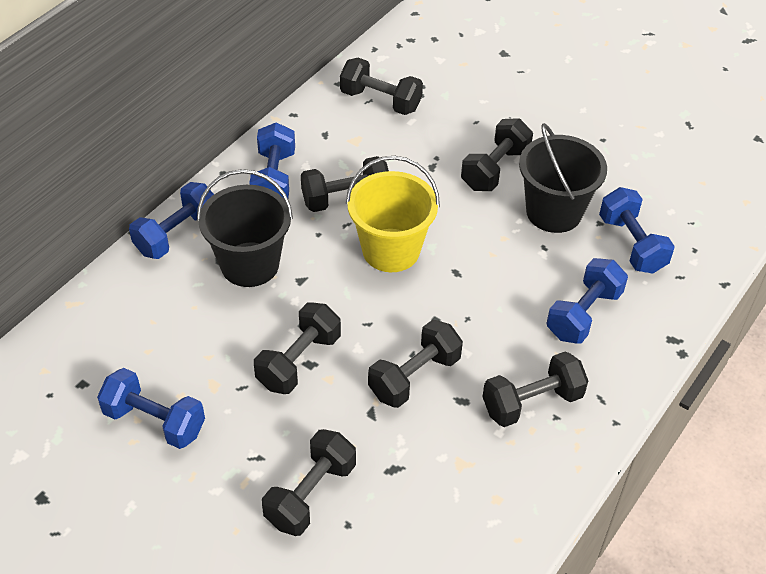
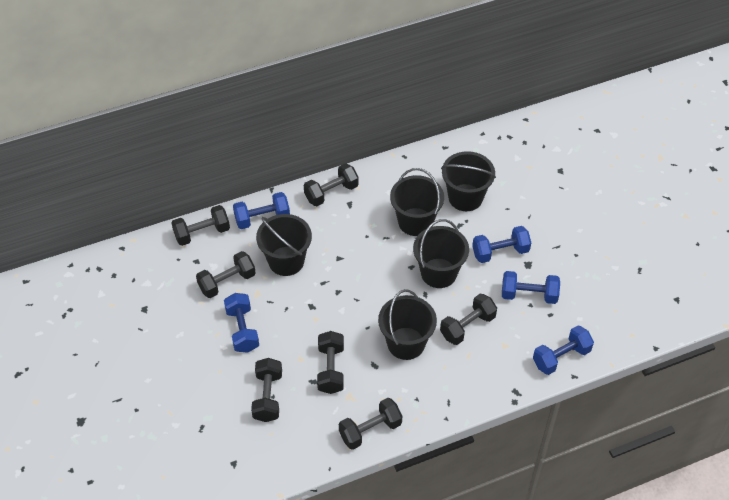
black bucket: 2 -> 5
yellow bucket: 1 -> 0

